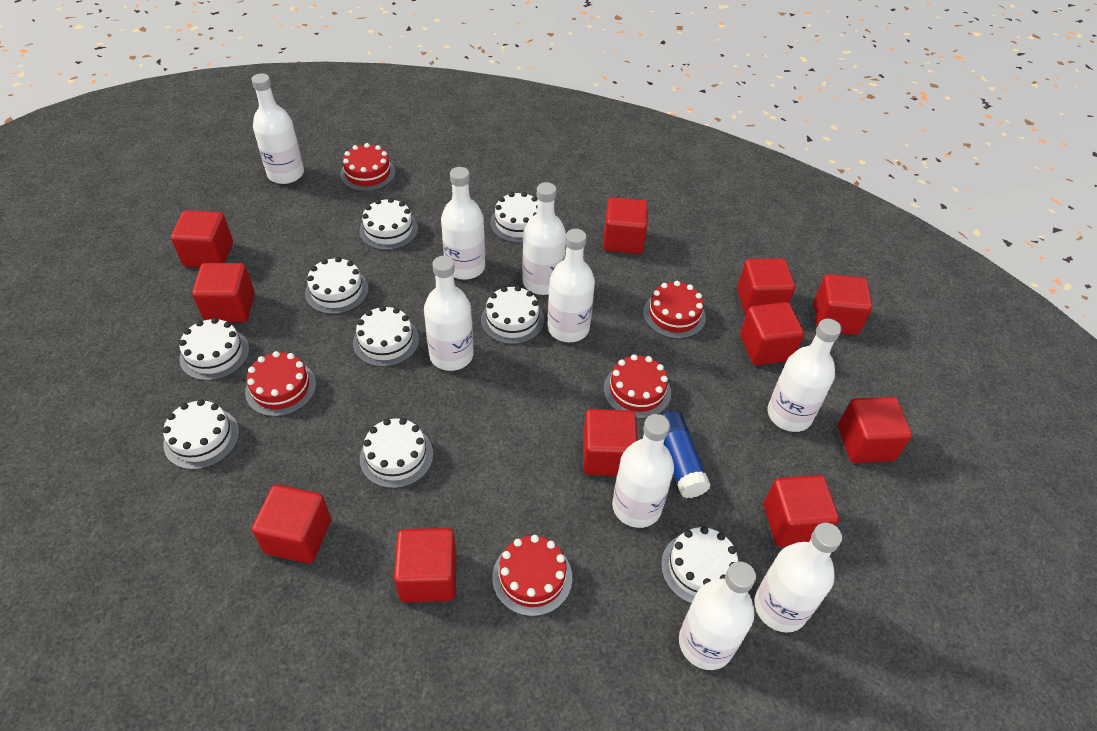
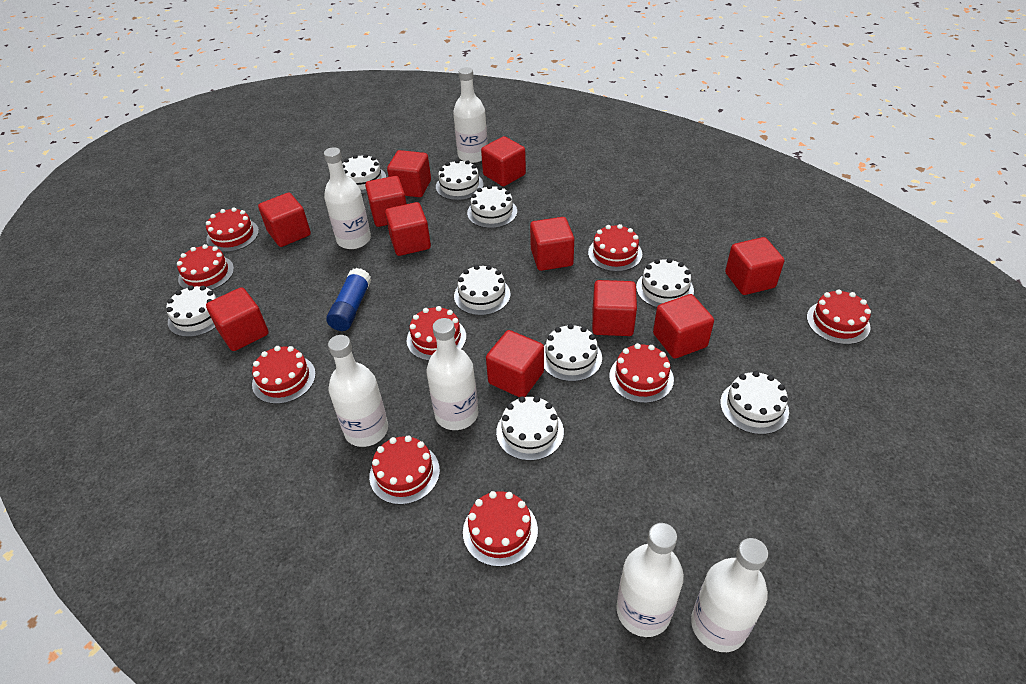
red cake: 5 -> 9
white bottle: 9 -> 6

